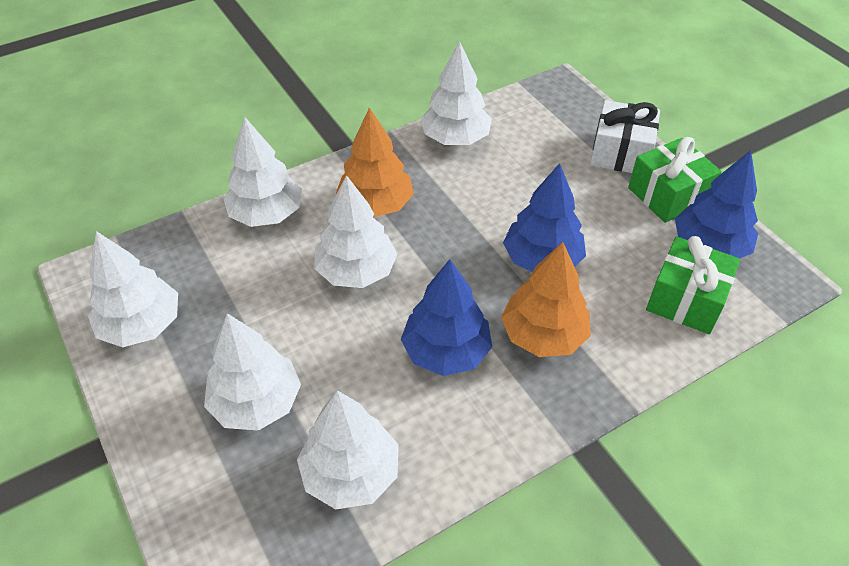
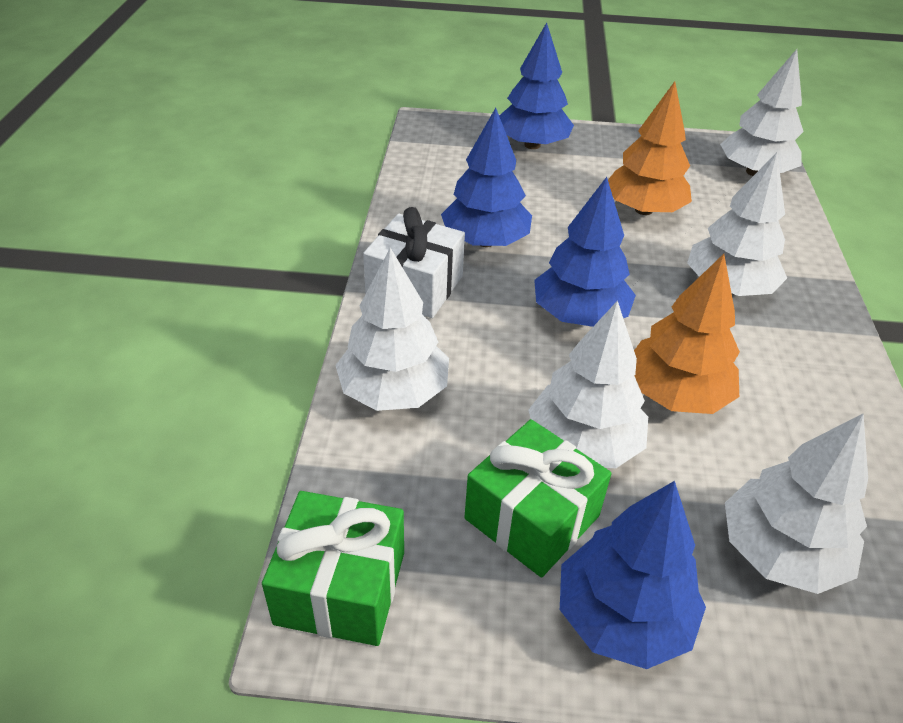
blue tree: 3 -> 4
white tree: 6 -> 5

